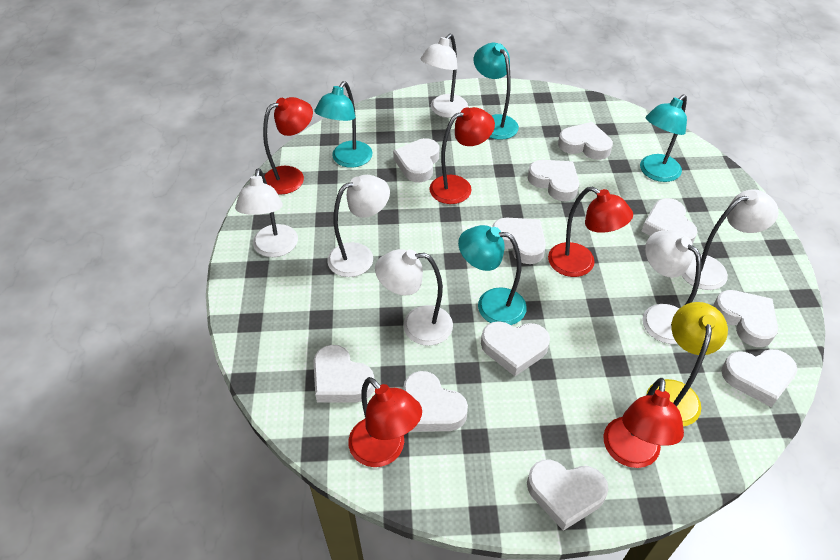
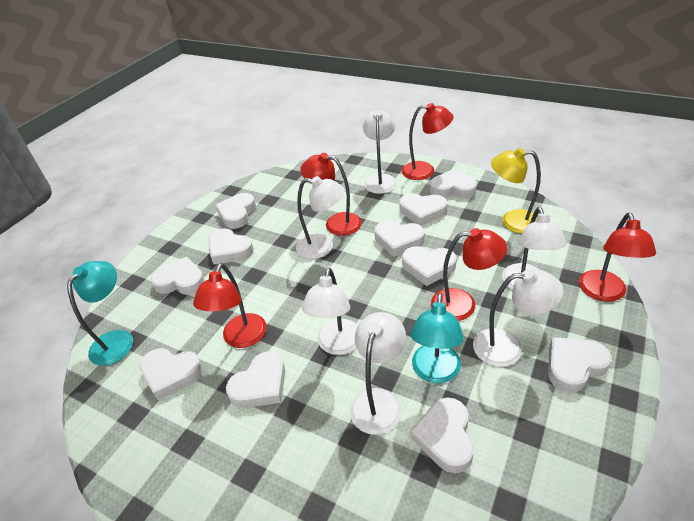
turquoise lamp: 4 -> 2

